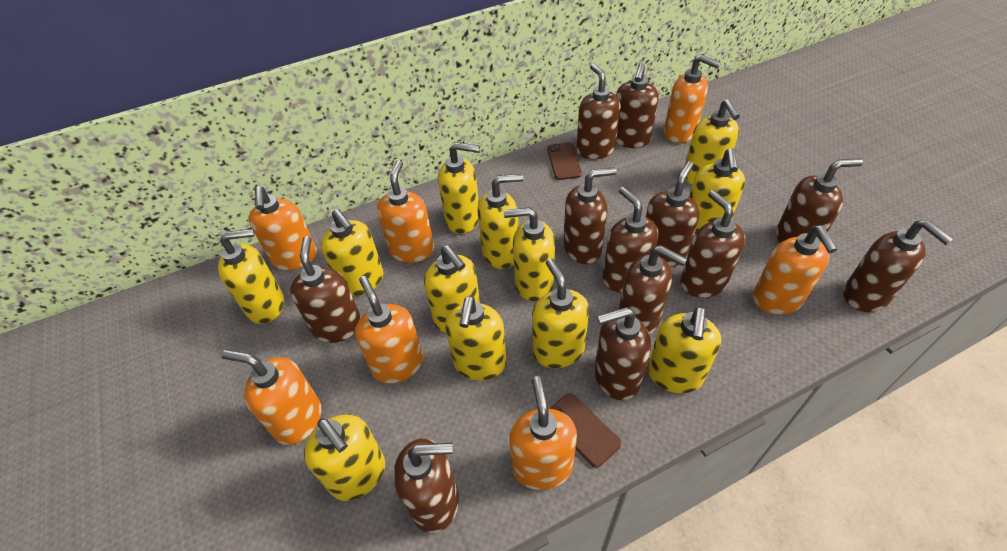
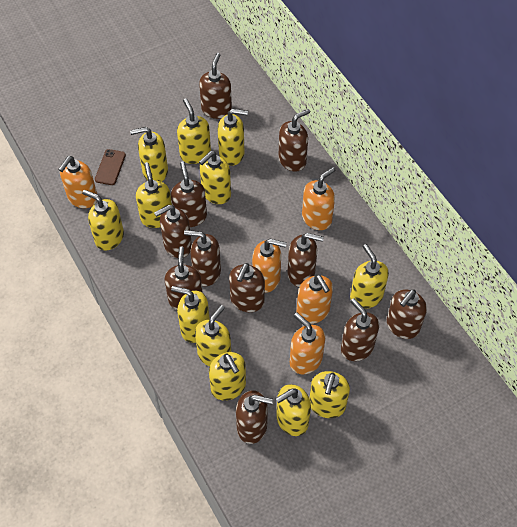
brown phone: 2 -> 1
brown soap dispenser: 12 -> 11
orange soap dispenser: 7 -> 5

